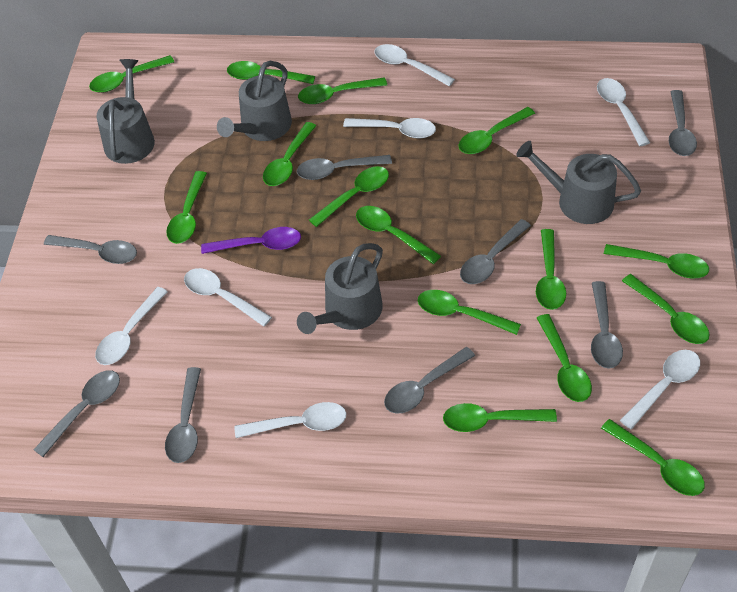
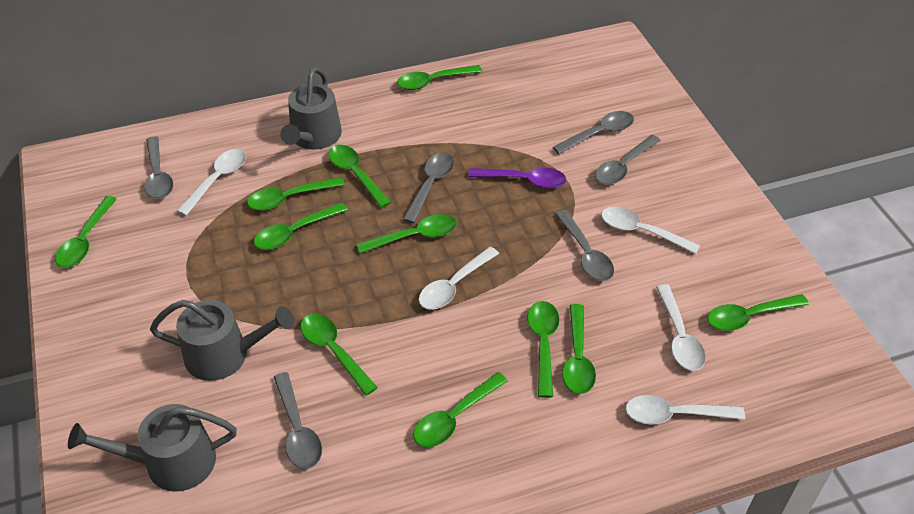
green spoon: 15 -> 11
grey spoon: 8 -> 6
grey watering can: 4 -> 3
white spoon: 7 -> 5

